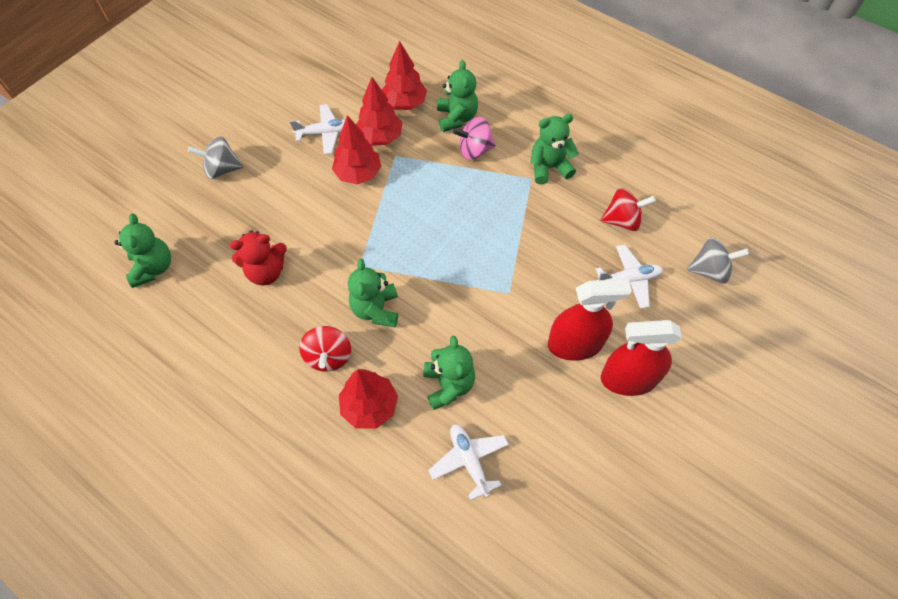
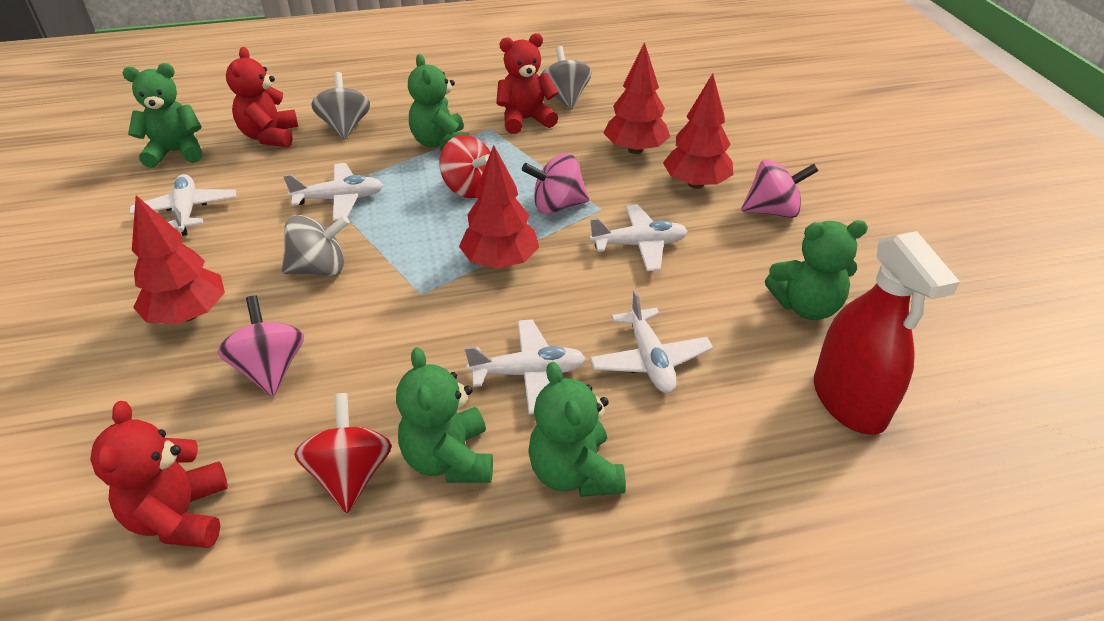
grey spinning top: 2 -> 3
pink spinning top: 1 -> 3
red spray bottle: 2 -> 1
red teddy bear: 1 -> 3
white plane: 3 -> 5

